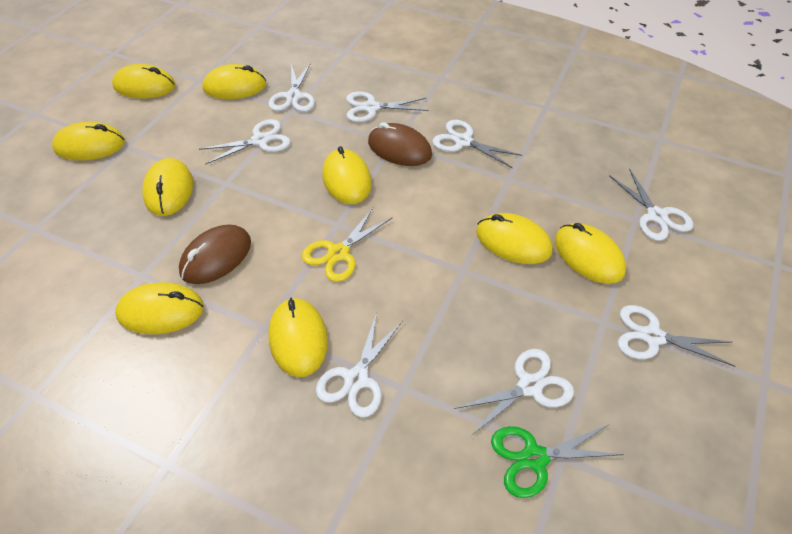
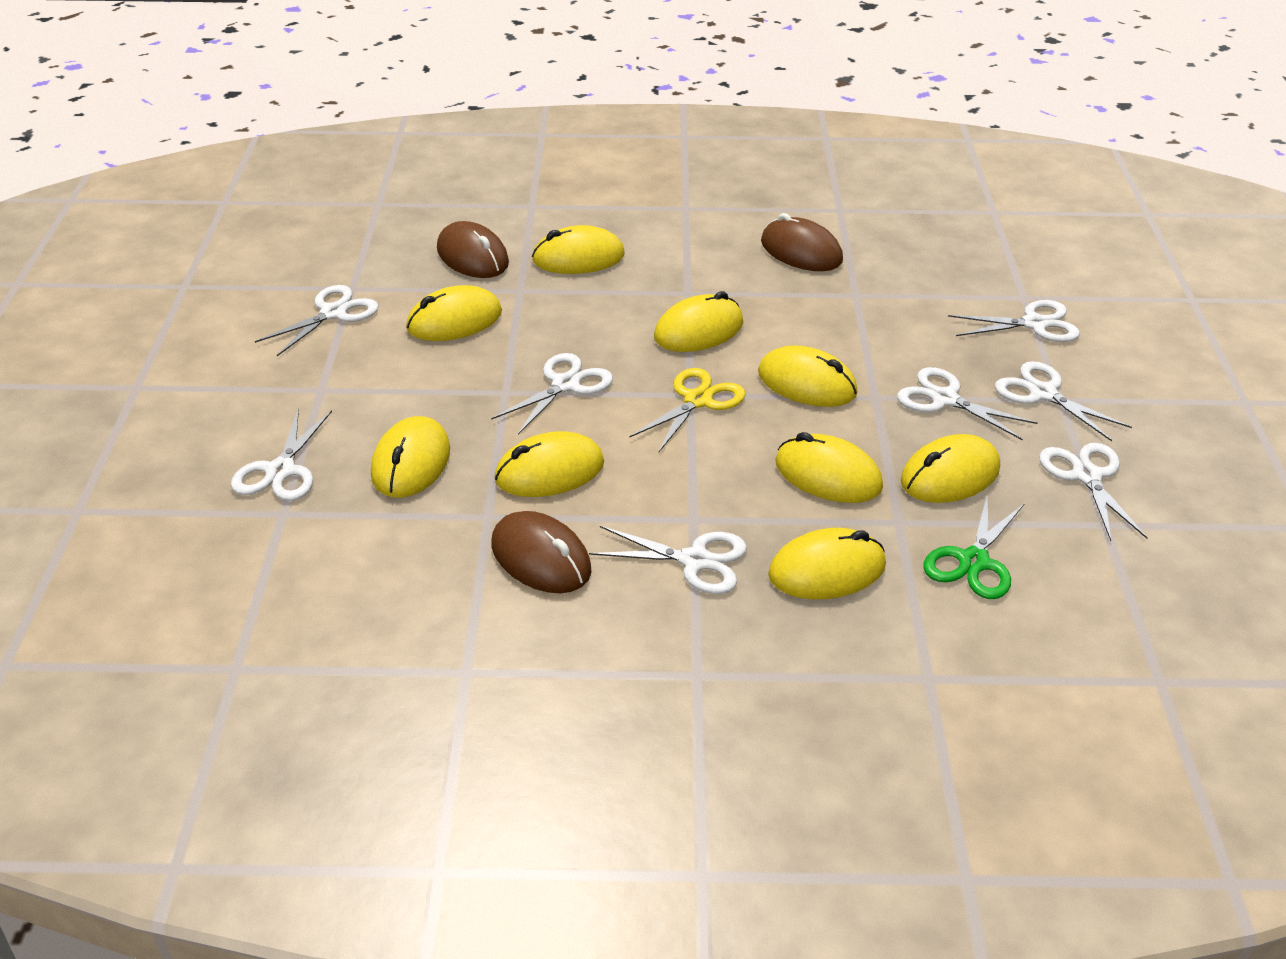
brown mouse: 2 -> 3

